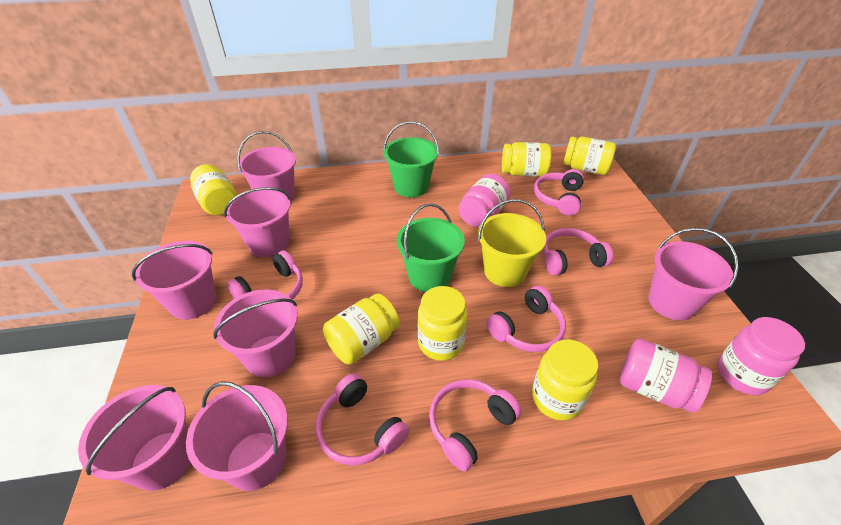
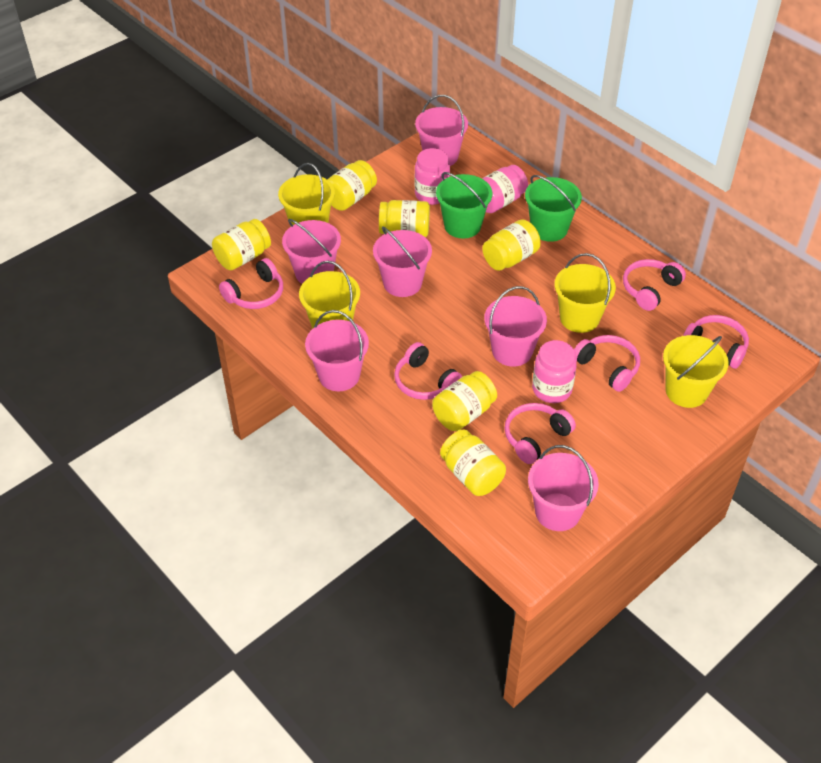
pink bucket: 7 -> 6
yellow bucket: 1 -> 4

